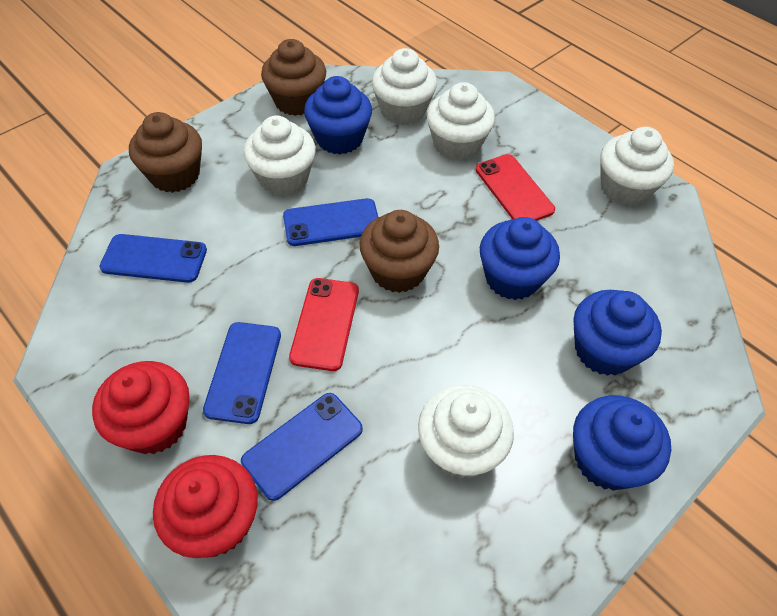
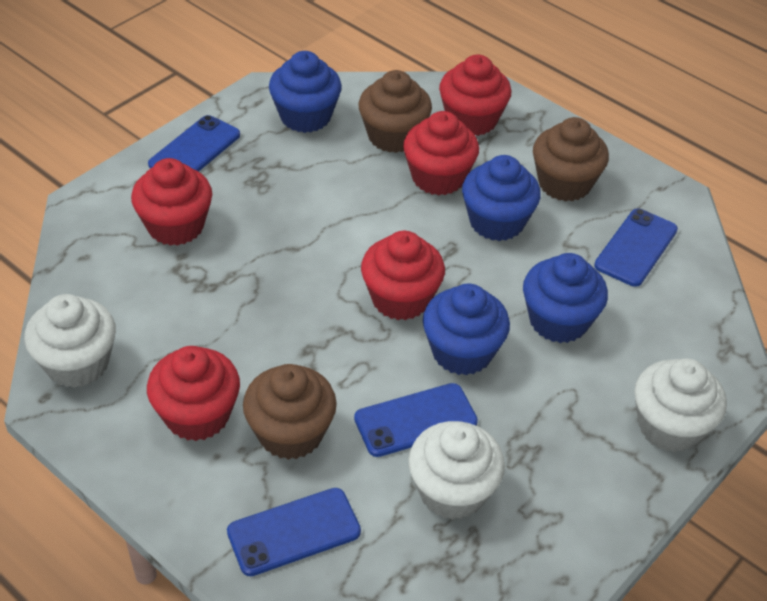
red cupcake: 2 -> 5
red phone: 2 -> 0
white cupcake: 5 -> 3

